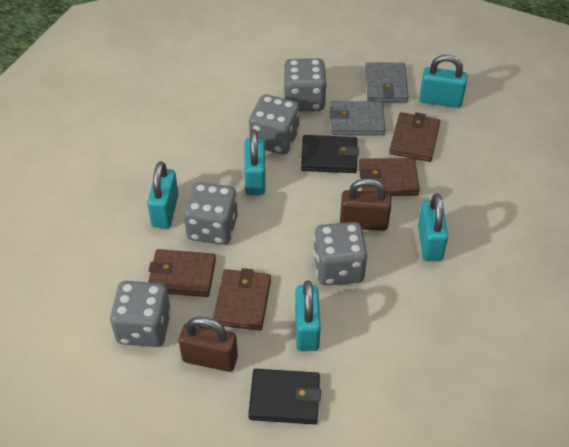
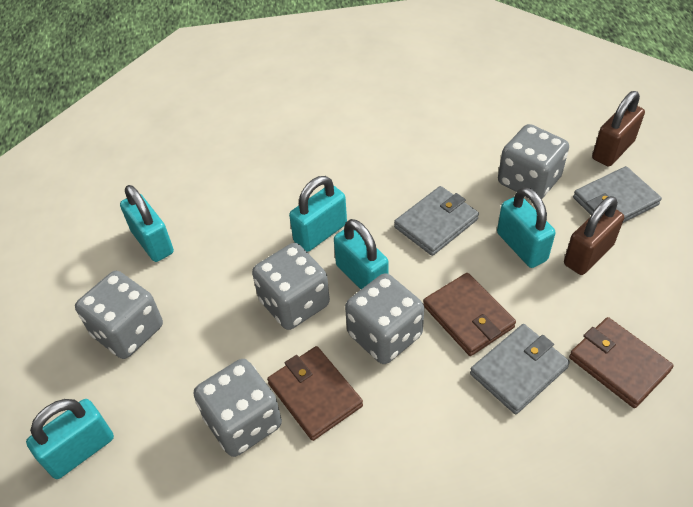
black wallet: 2 -> 0
brown wallet: 4 -> 3
grey wallet: 2 -> 3

